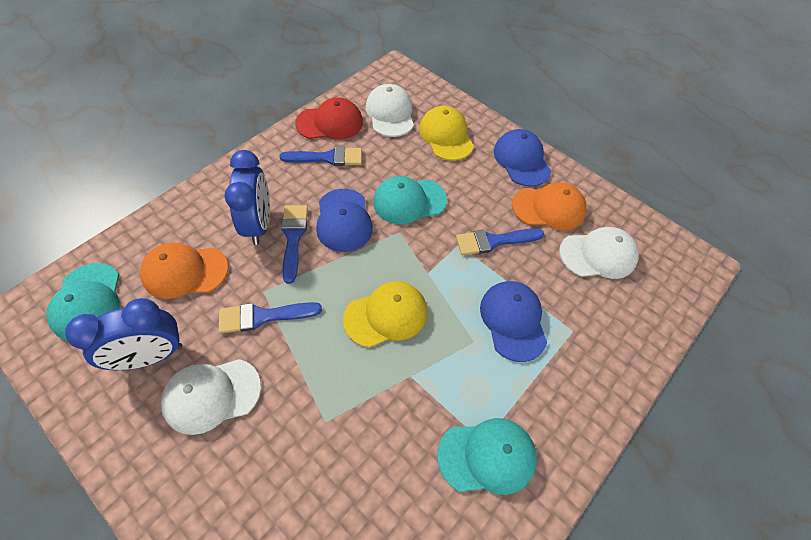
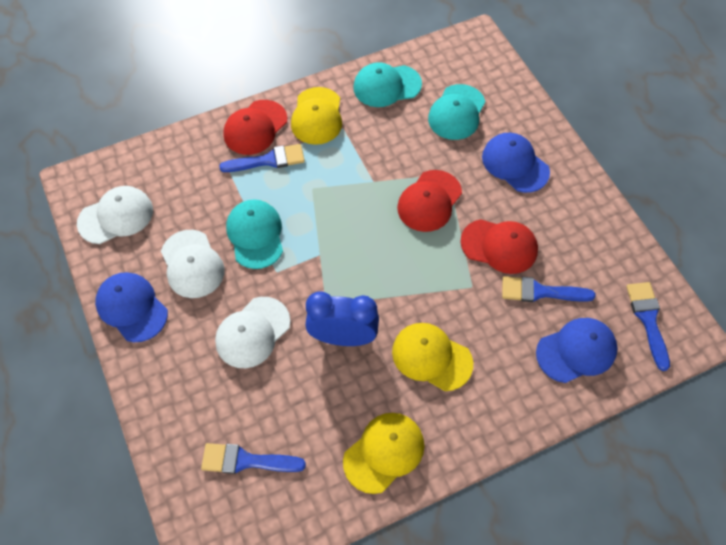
blue clock: 2 -> 1
orange cap: 2 -> 0
red cap: 1 -> 3
yellow cap: 2 -> 3

